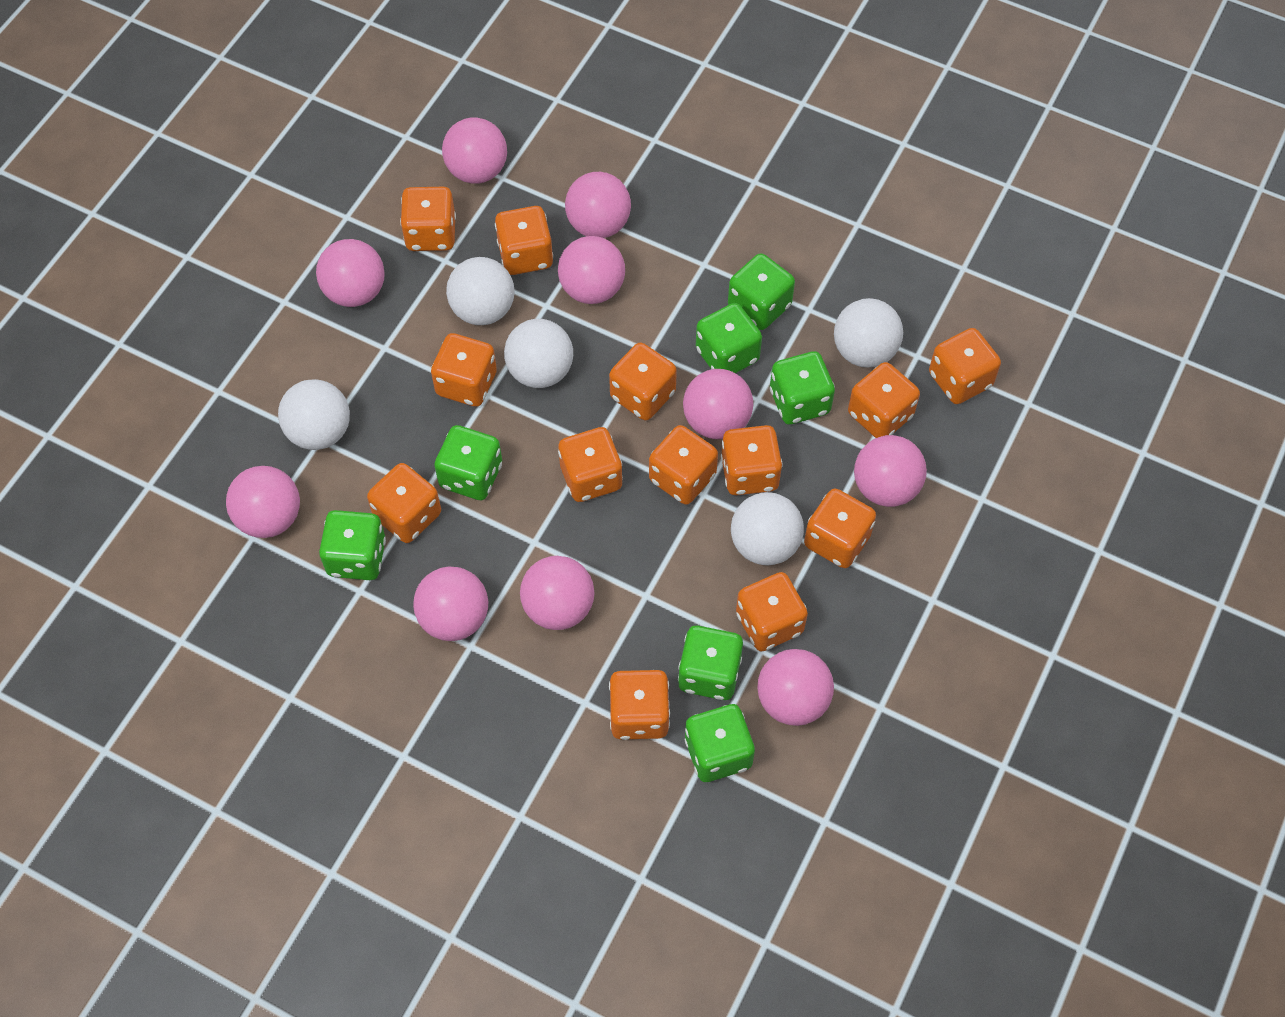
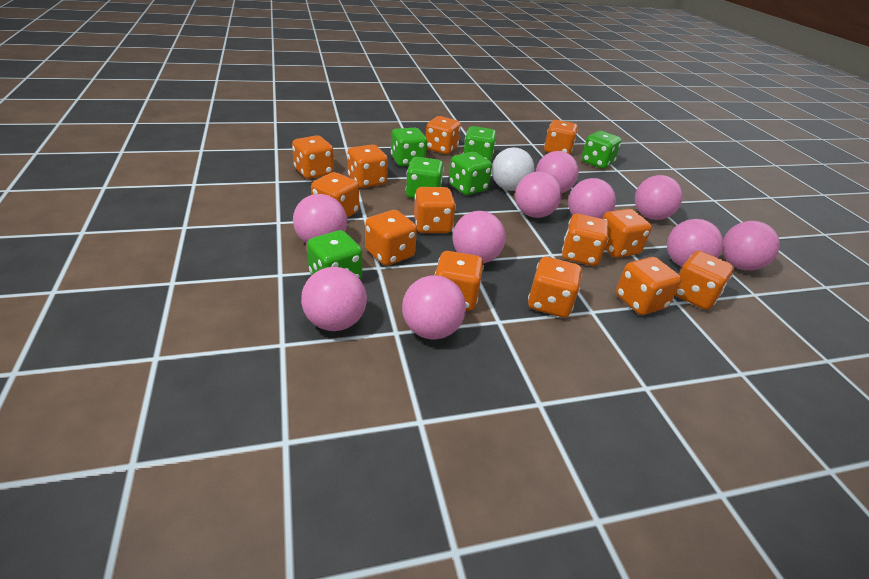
green dice: 7 -> 6
white ball: 5 -> 1

